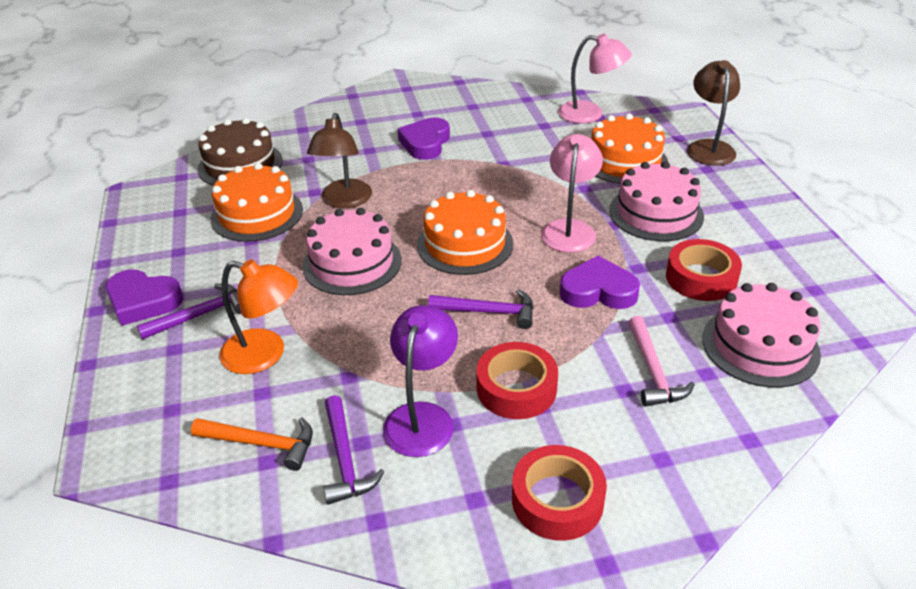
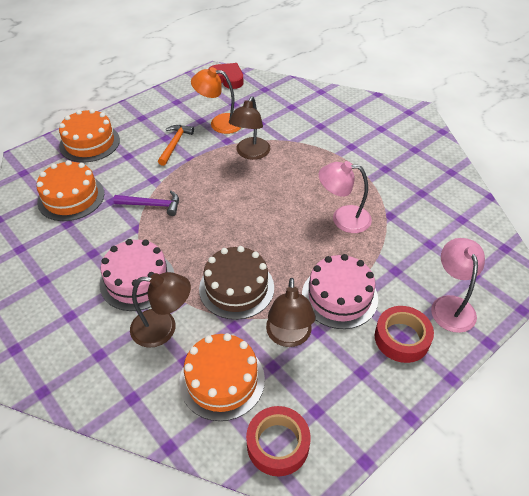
brown lamp: 2 -> 3
pink cake: 3 -> 2
pink hammer: 1 -> 0
purple hammer: 3 -> 1
purple heart: 3 -> 0
purple lamp: 1 -> 0
red heart: 0 -> 1
red tape: 3 -> 2

